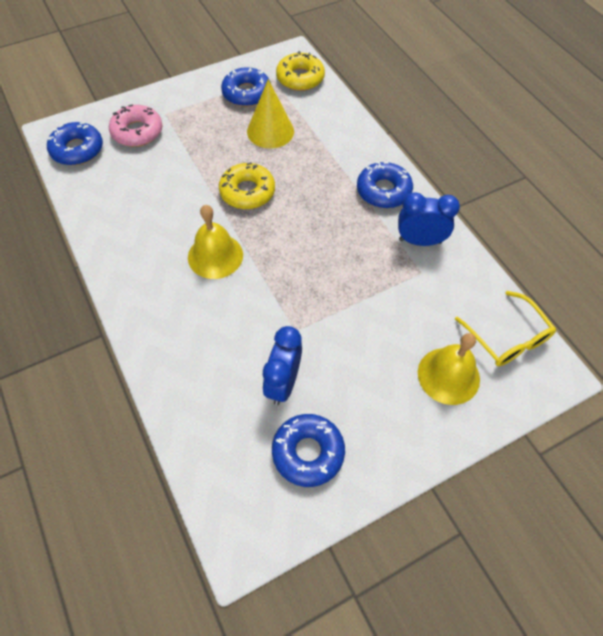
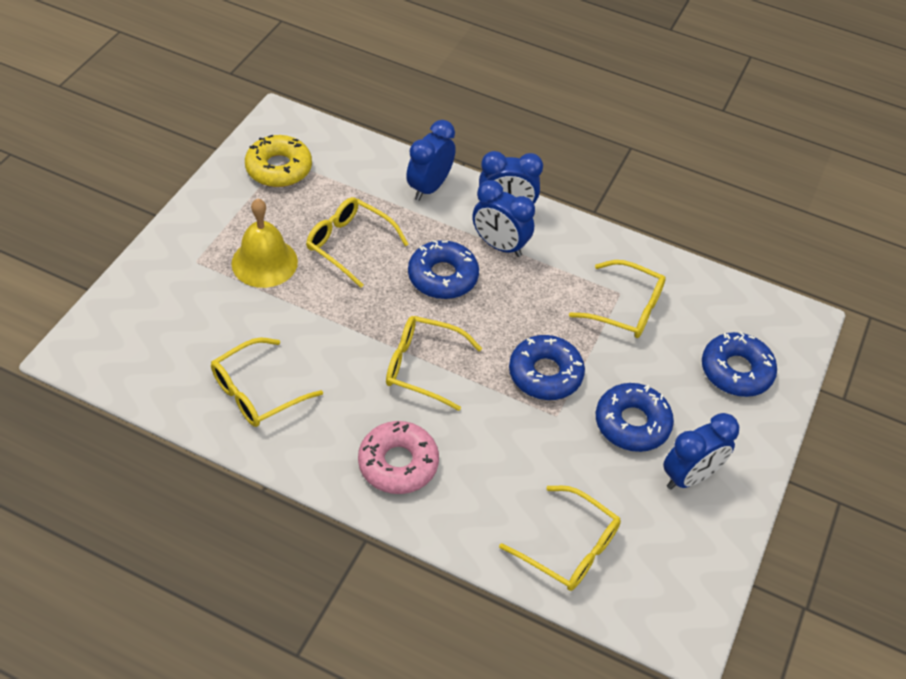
blue clock: 2 -> 4
yellow bell: 2 -> 1
yellow cone: 1 -> 0
yellow donut: 2 -> 1
yellow glasses: 1 -> 5

